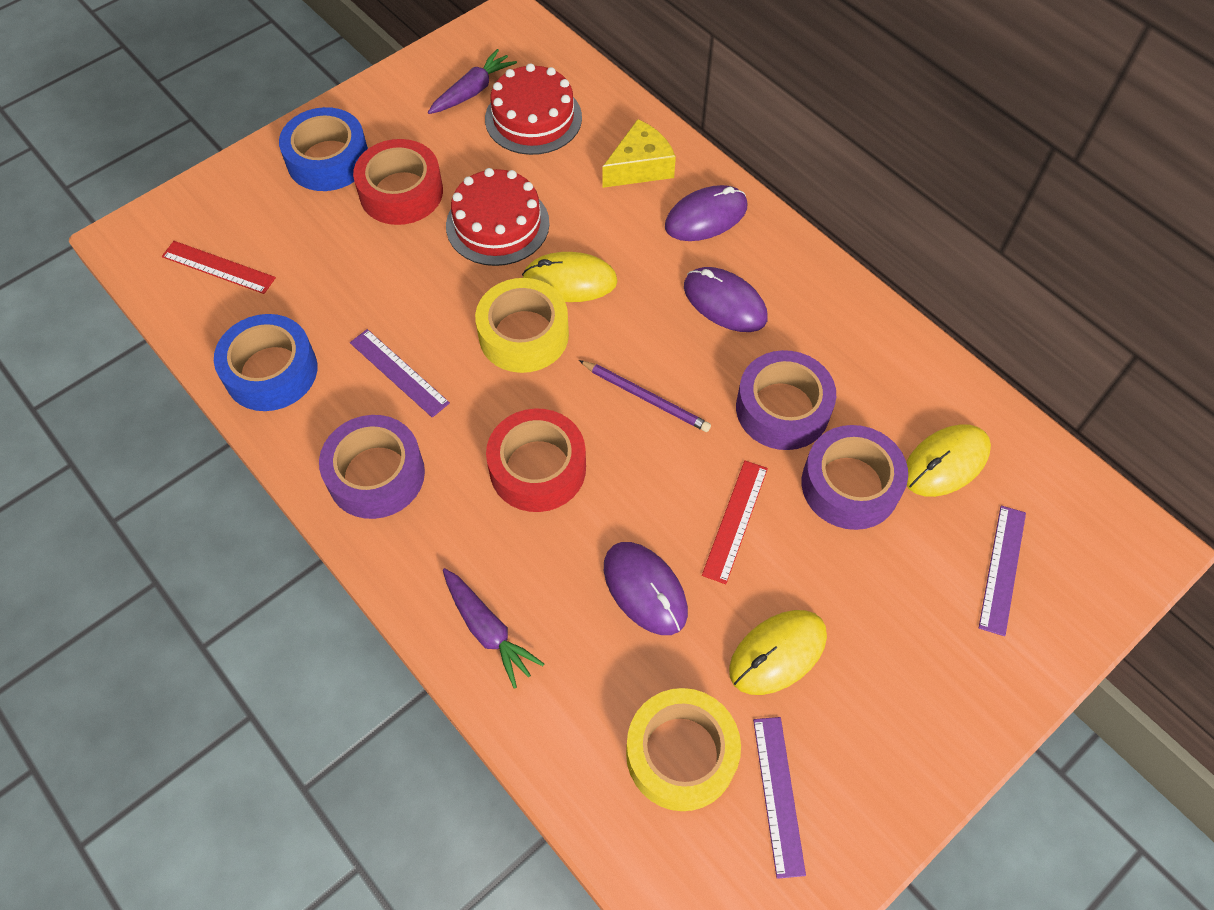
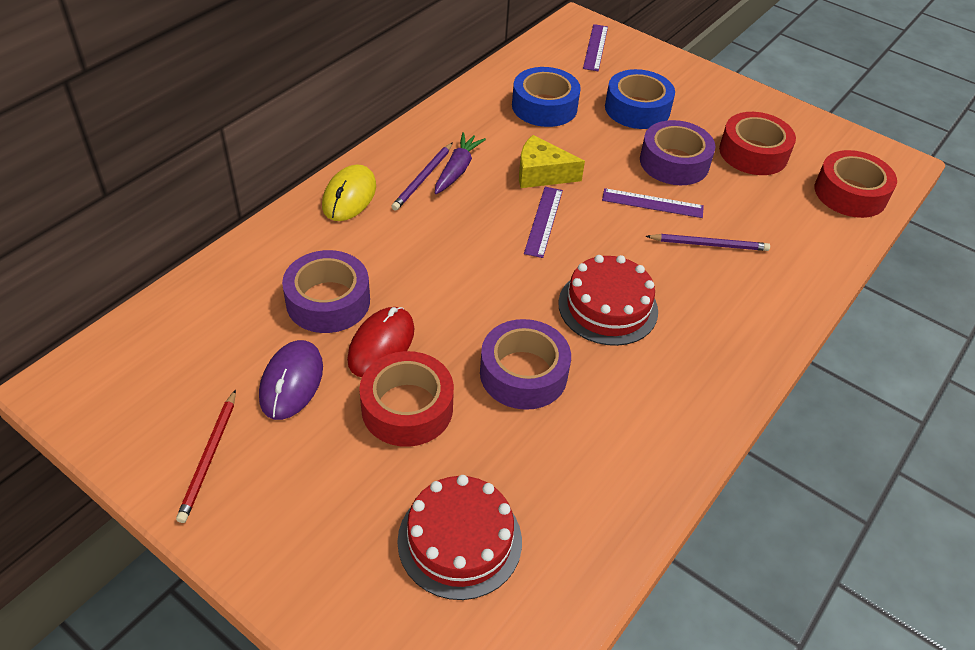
purple carrot: 2 -> 1
purple mouse: 3 -> 1
purple pencil: 1 -> 2
red mouse: 0 -> 1
red pencil: 0 -> 1
red ruler: 2 -> 0
red tape: 2 -> 3
yellow mouse: 3 -> 1
yellow tape: 2 -> 0

